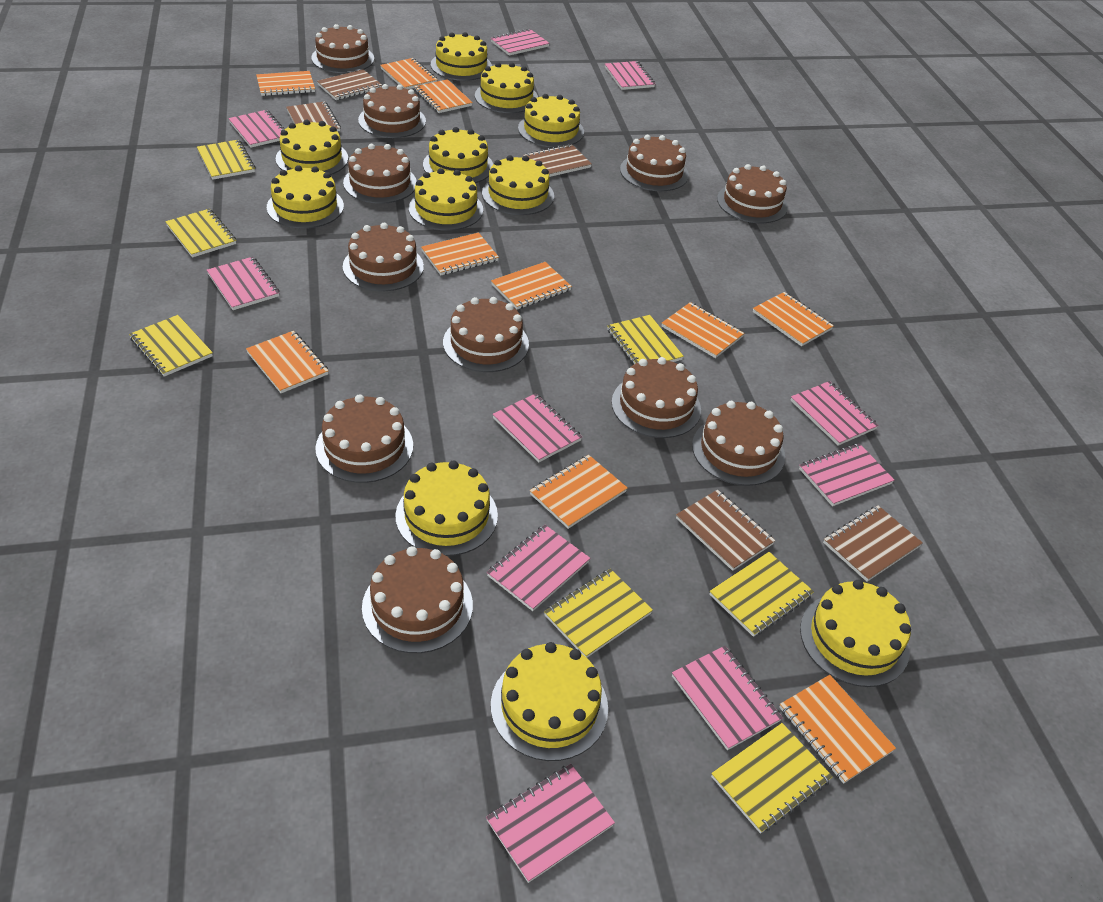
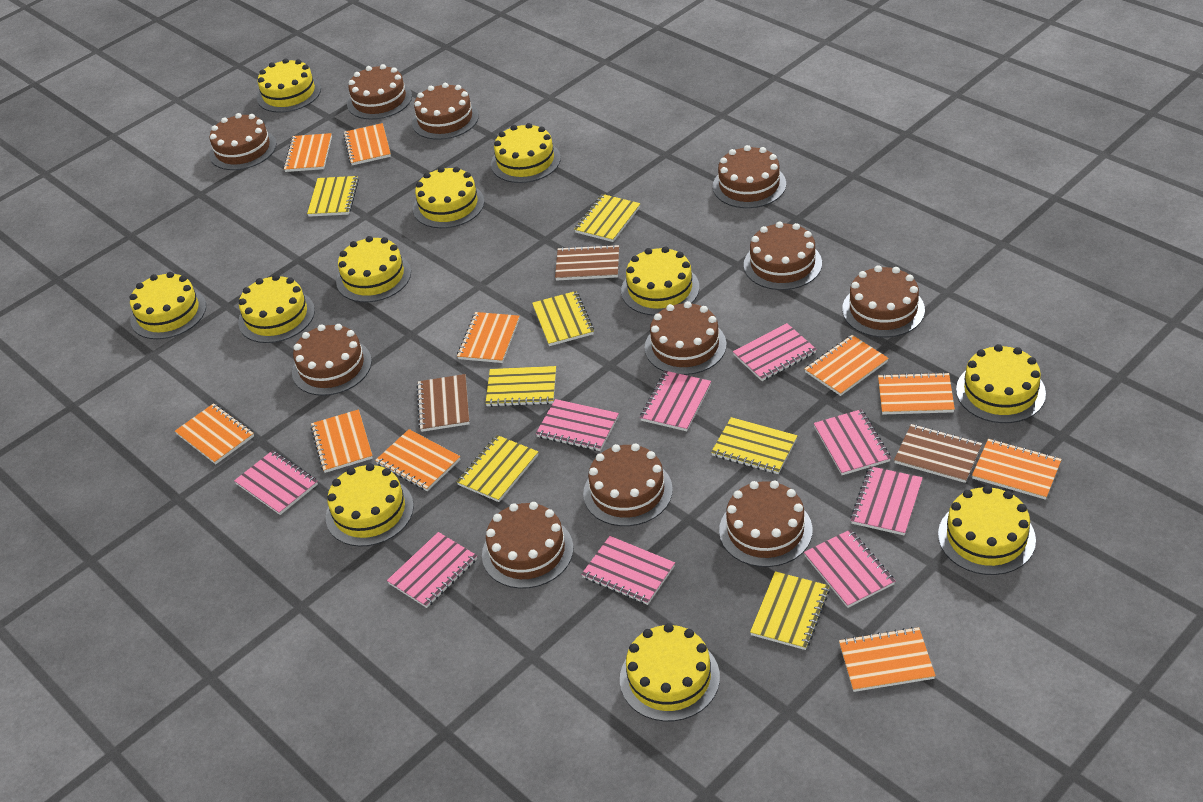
brown notebook: 5 -> 3
pink notebook: 10 -> 9

